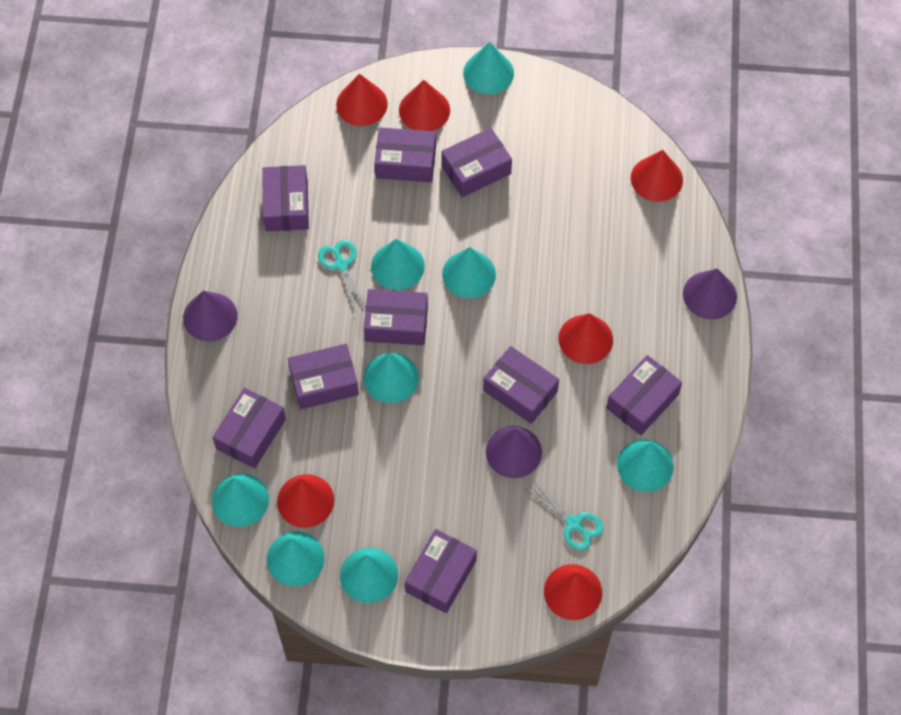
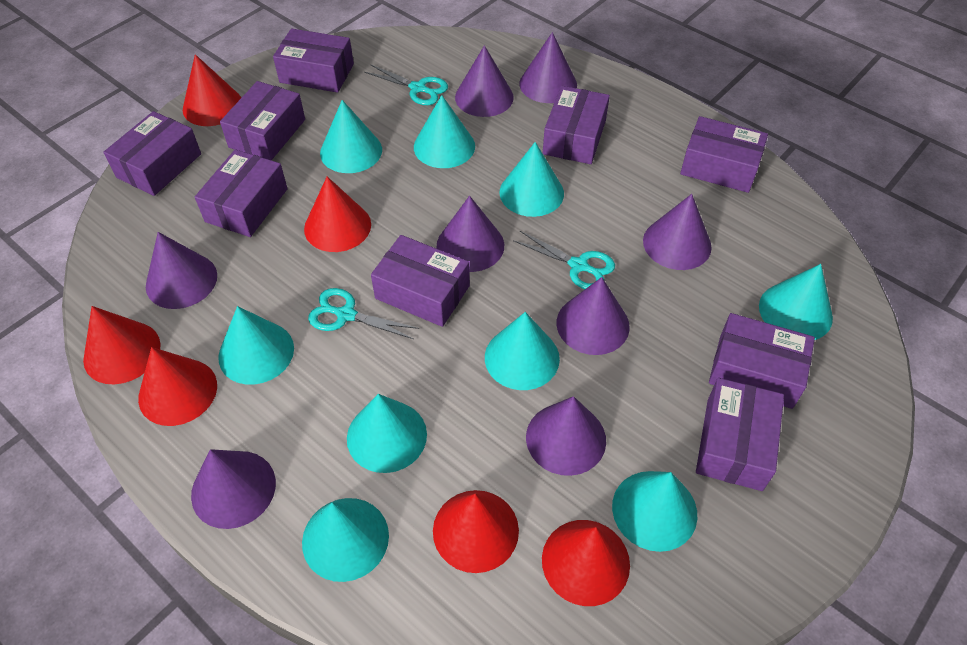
purple cone: 3 -> 8
turquoise cone: 8 -> 9
turquoise scissors: 2 -> 3

